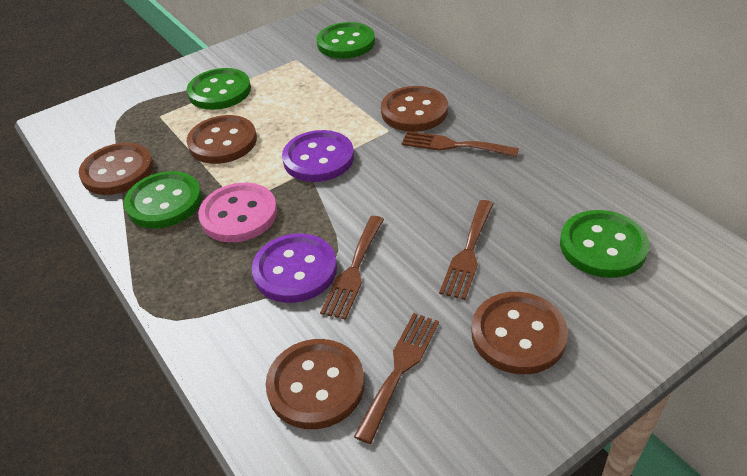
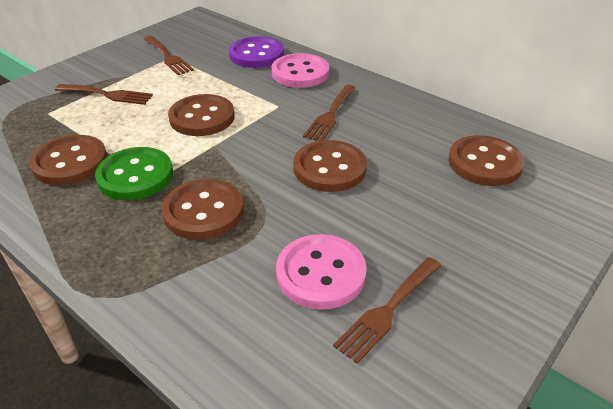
green button: 4 -> 1
pink button: 1 -> 2
purple button: 2 -> 1

